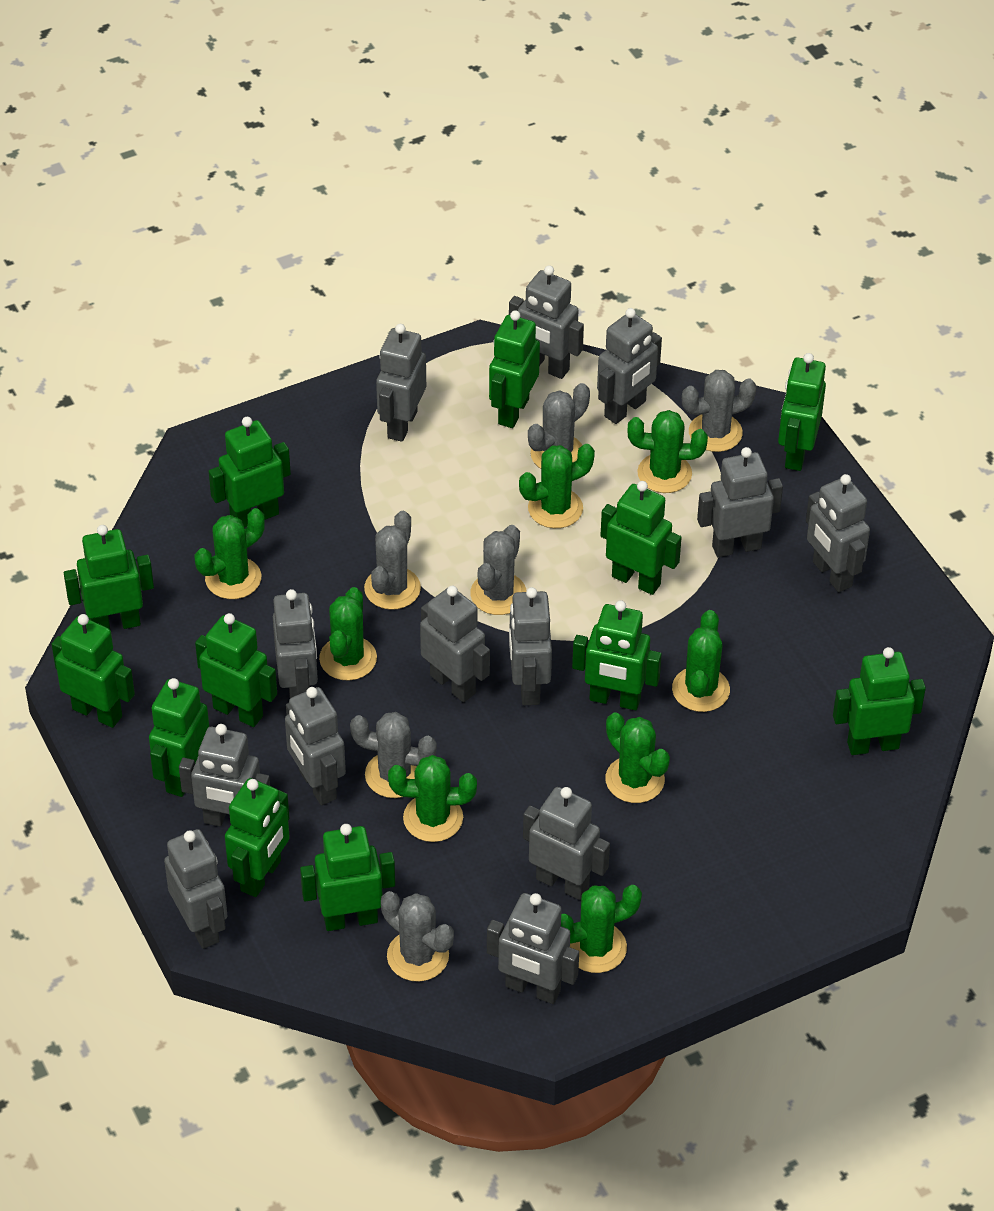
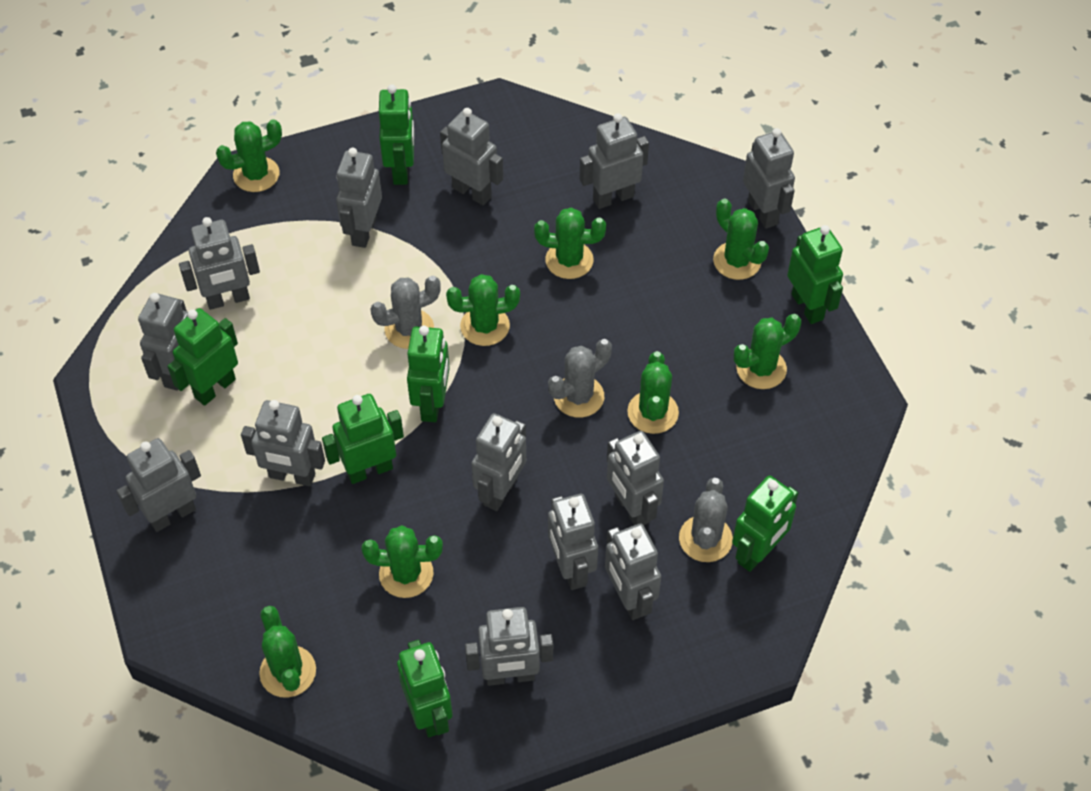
green robot: 12 -> 7
grey cactus: 6 -> 3

